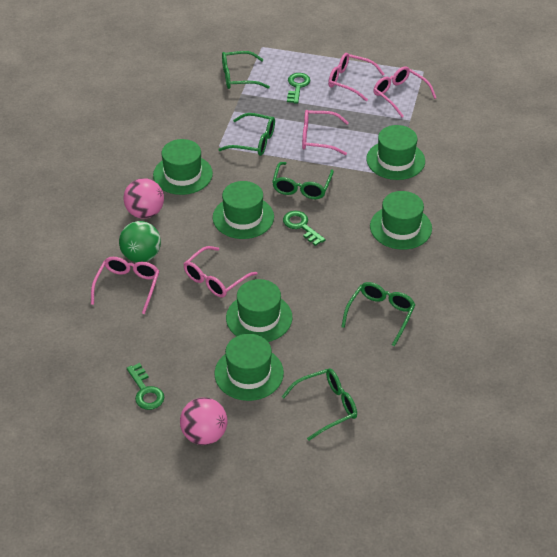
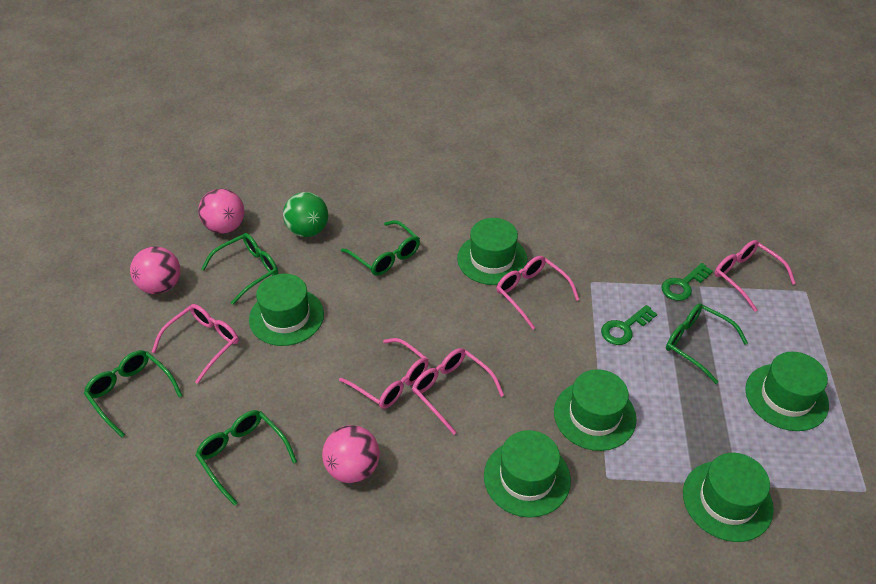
green key: 3 -> 2
pink ball: 2 -> 3

